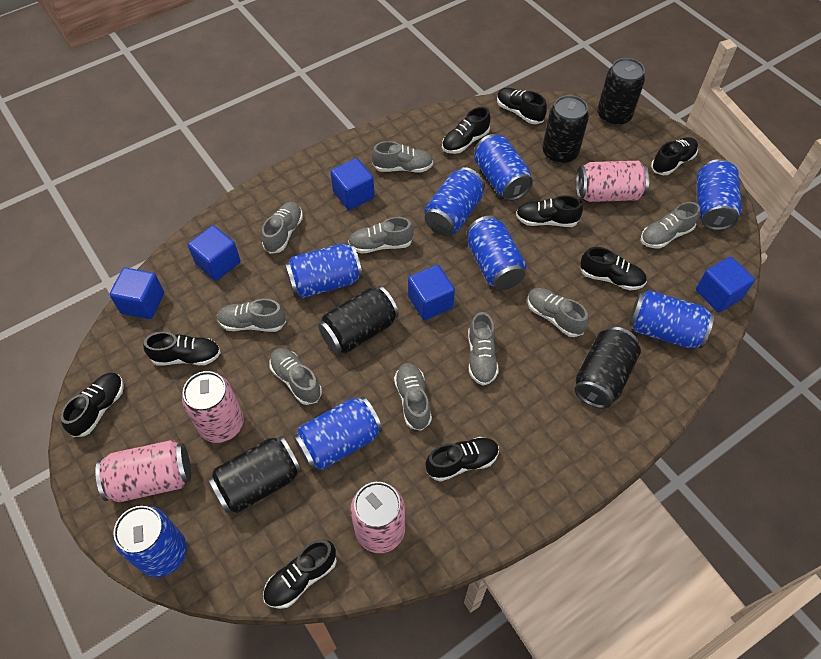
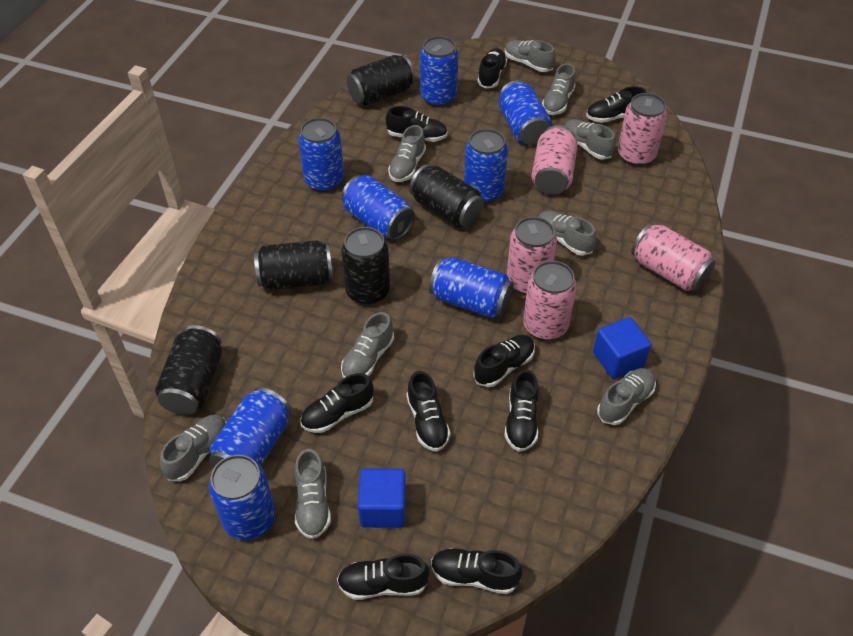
blue cube: 5 -> 2
pink can: 4 -> 5

